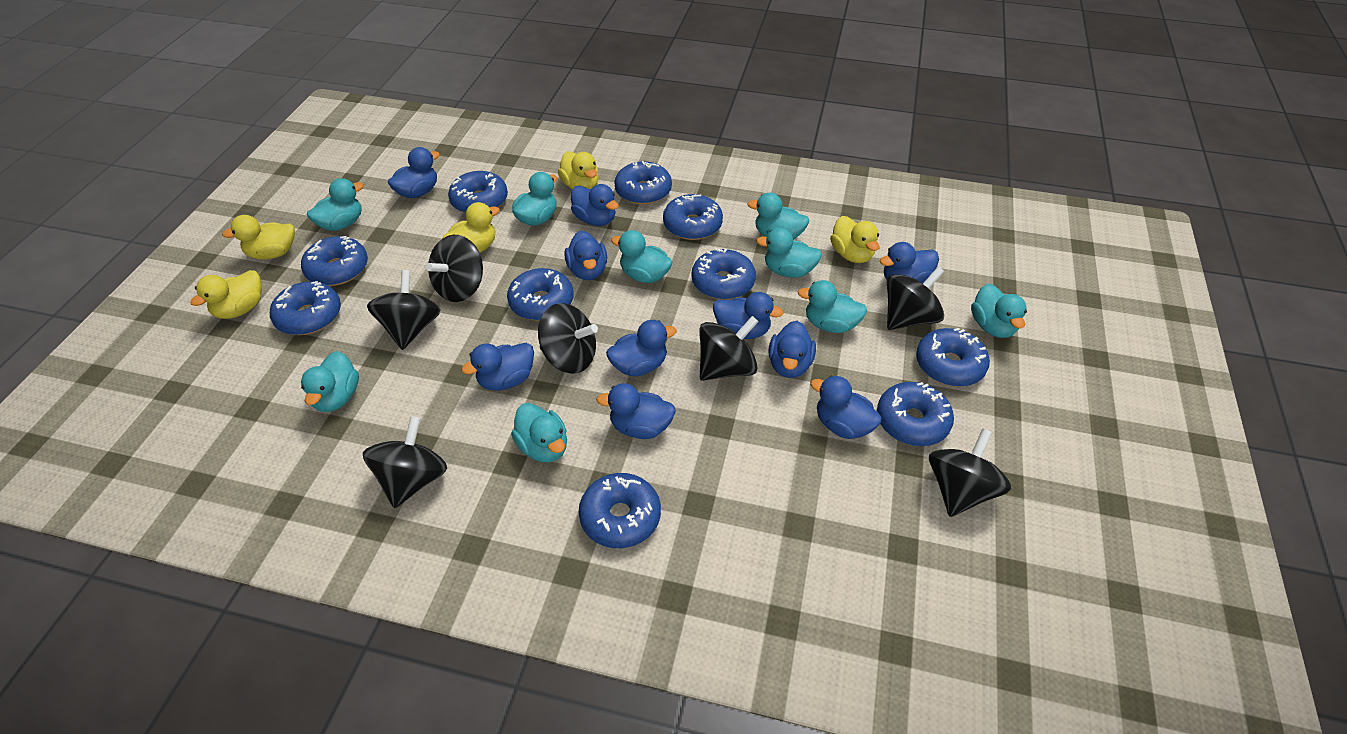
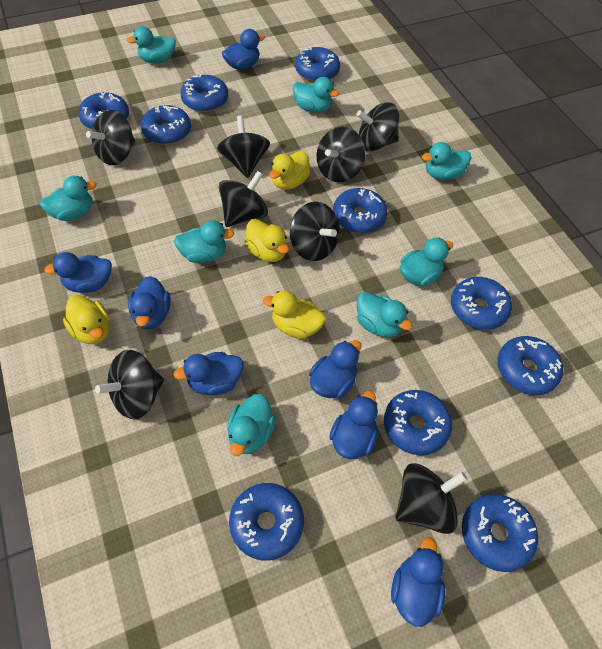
black spinning top: 7 -> 8
blue duck: 10 -> 7
turquoise duck: 9 -> 8
yellow duck: 5 -> 4

